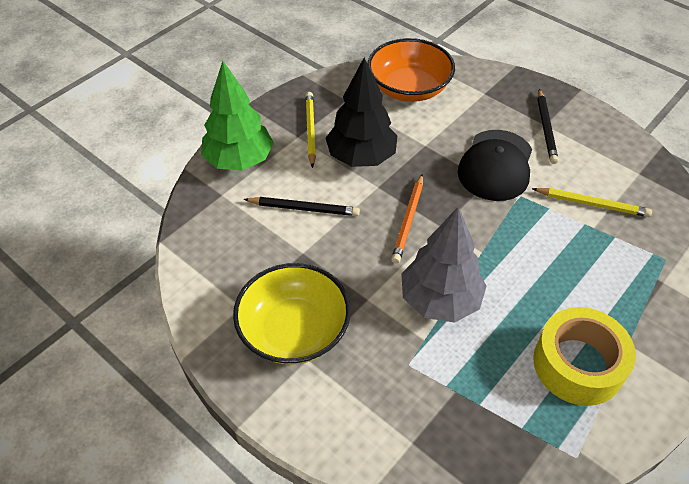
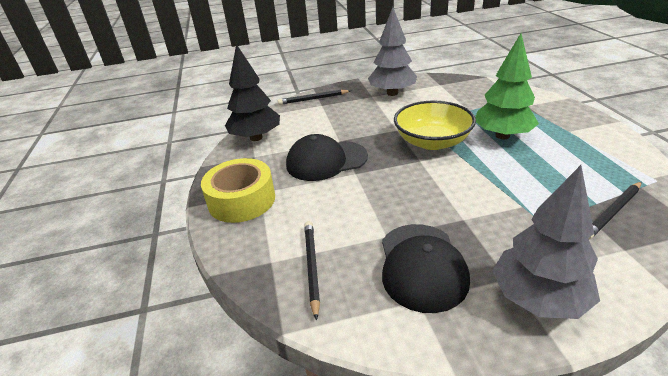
black cap: 1 -> 2
black pencil: 2 -> 3
grey tree: 1 -> 2
orange bowl: 1 -> 0
orange pencil: 1 -> 0
yellow pencil: 2 -> 0

